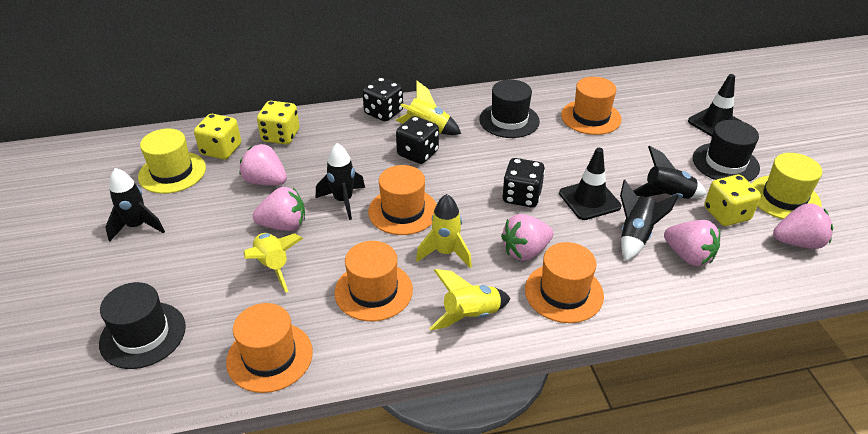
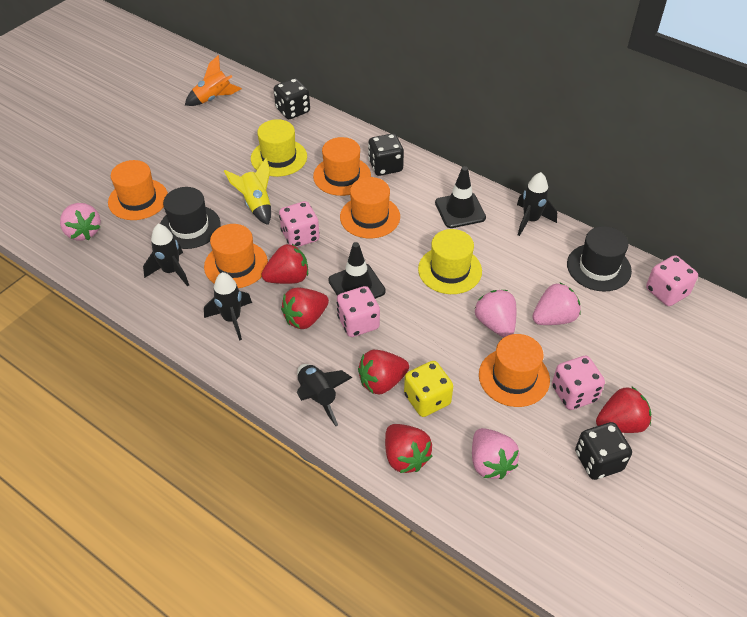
black hat: 3 -> 2
orange rocket: 0 -> 1
pink dice: 0 -> 4
pink strawberry: 5 -> 4
red strawberry: 0 -> 5
yellow dice: 3 -> 1
yellow rocket: 4 -> 1

